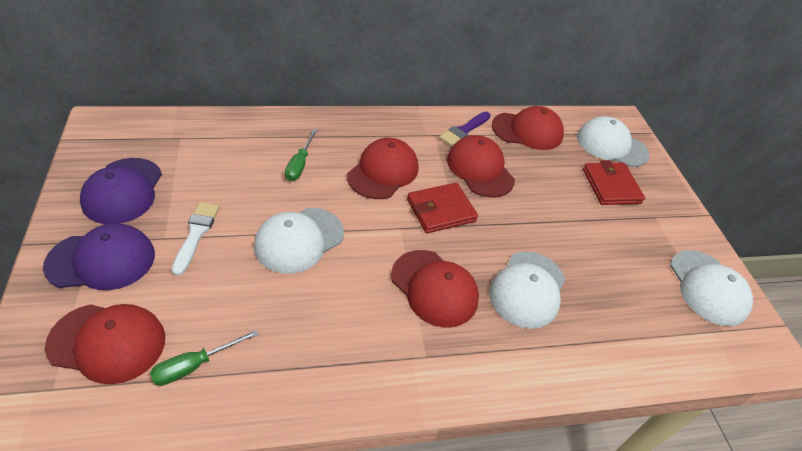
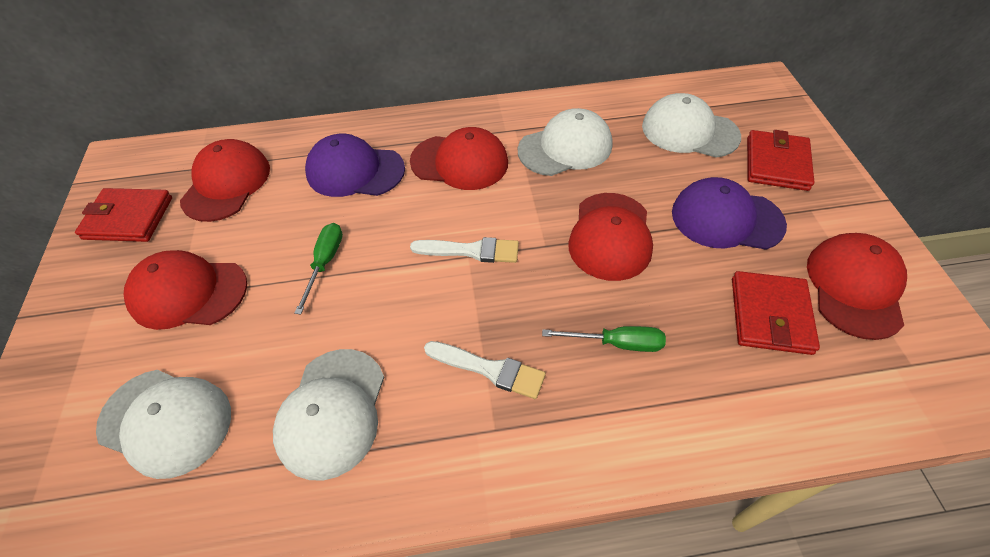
purple brush: 1 -> 0
red wallet: 2 -> 3
white brush: 1 -> 2

